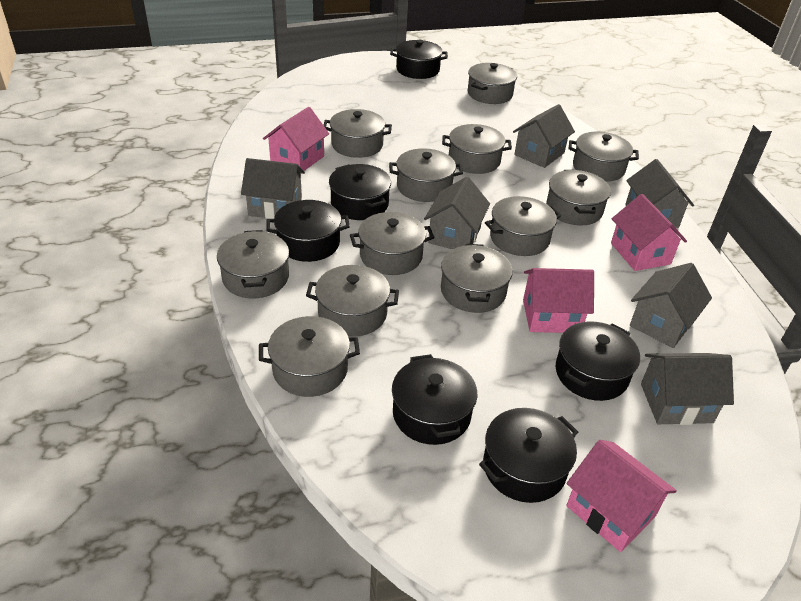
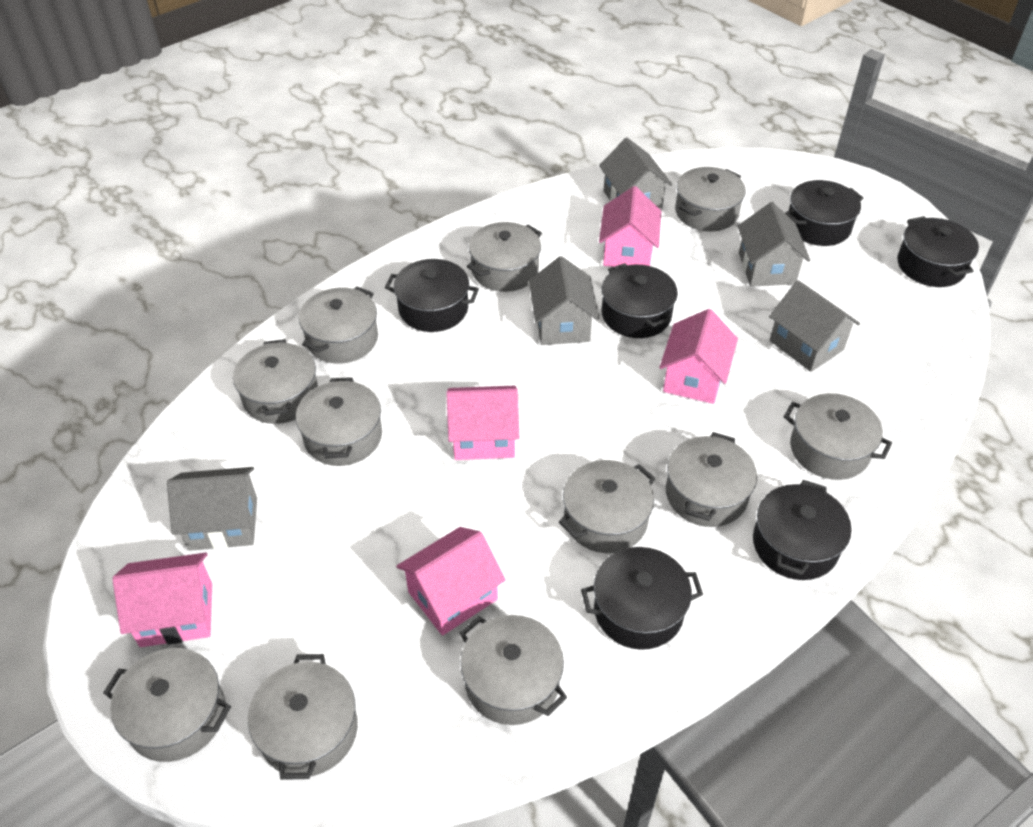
grey house: 6 -> 5
grey pot: 12 -> 11
pink house: 4 -> 5

